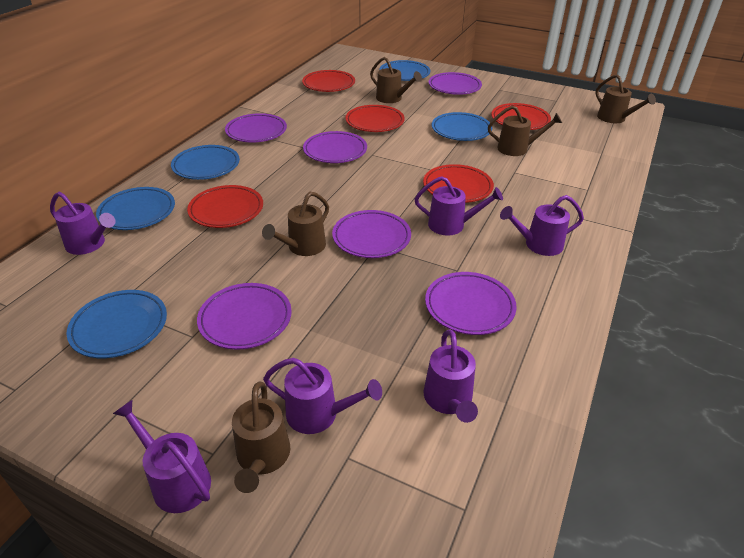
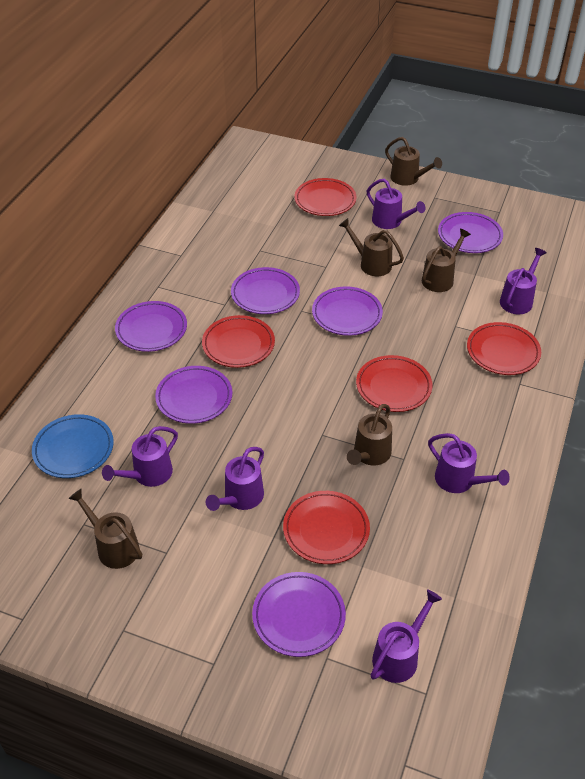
blue plate: 5 -> 1

